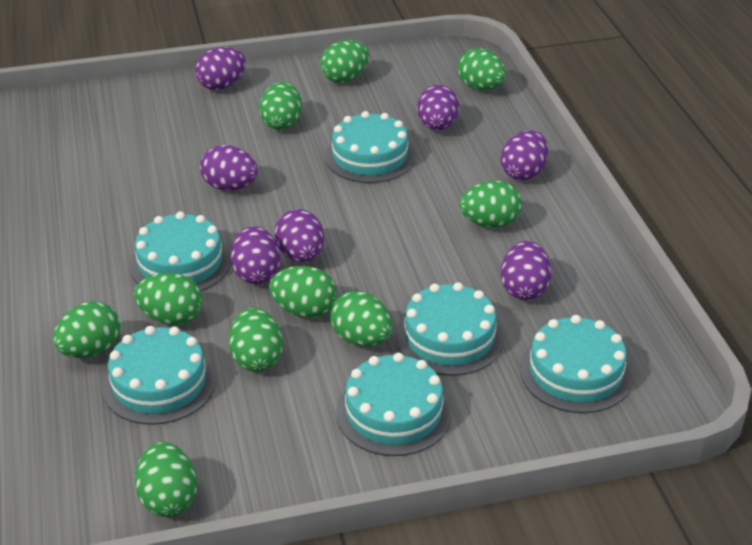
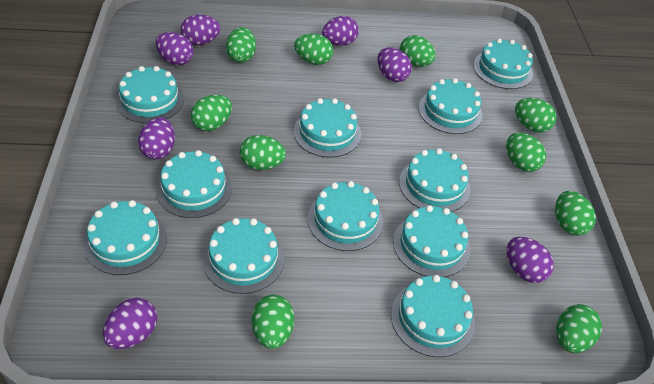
turquoise cake: 6 -> 11

